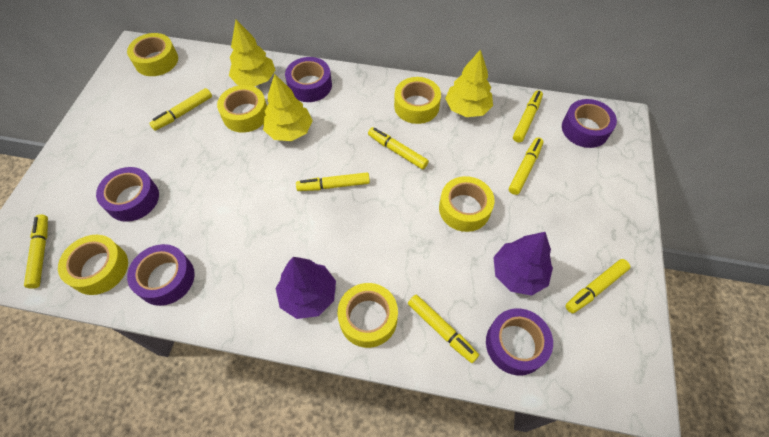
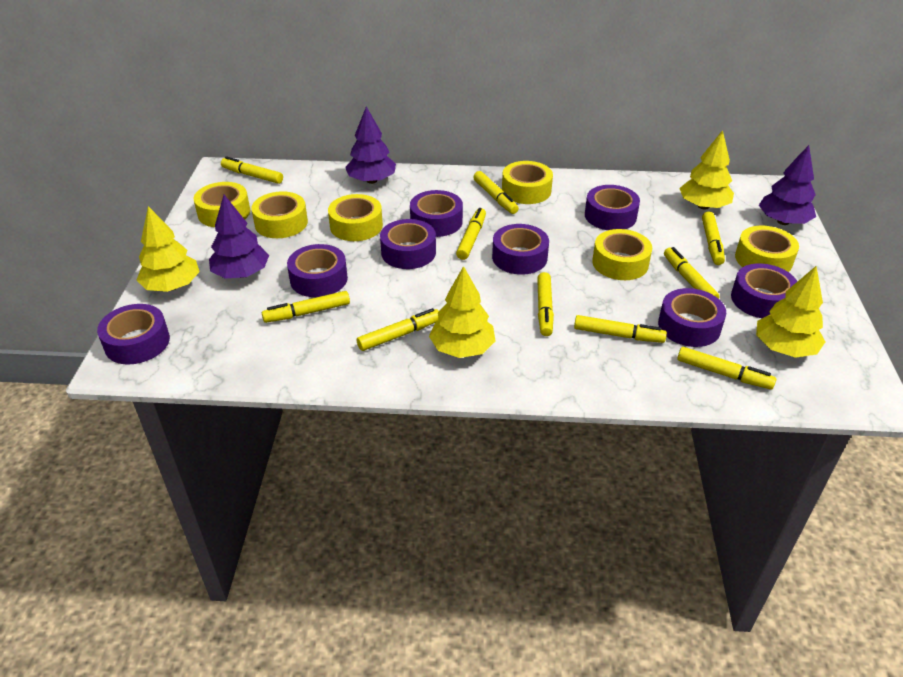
purple tape: 5 -> 8
purple tree: 2 -> 3
yellow marker: 8 -> 10
yellow tree: 3 -> 4

